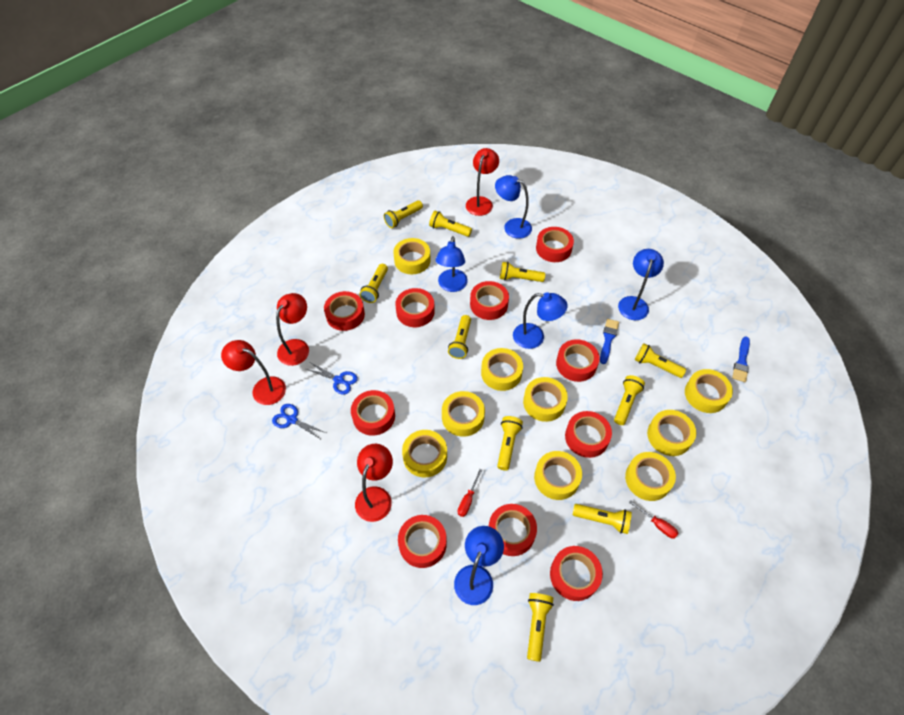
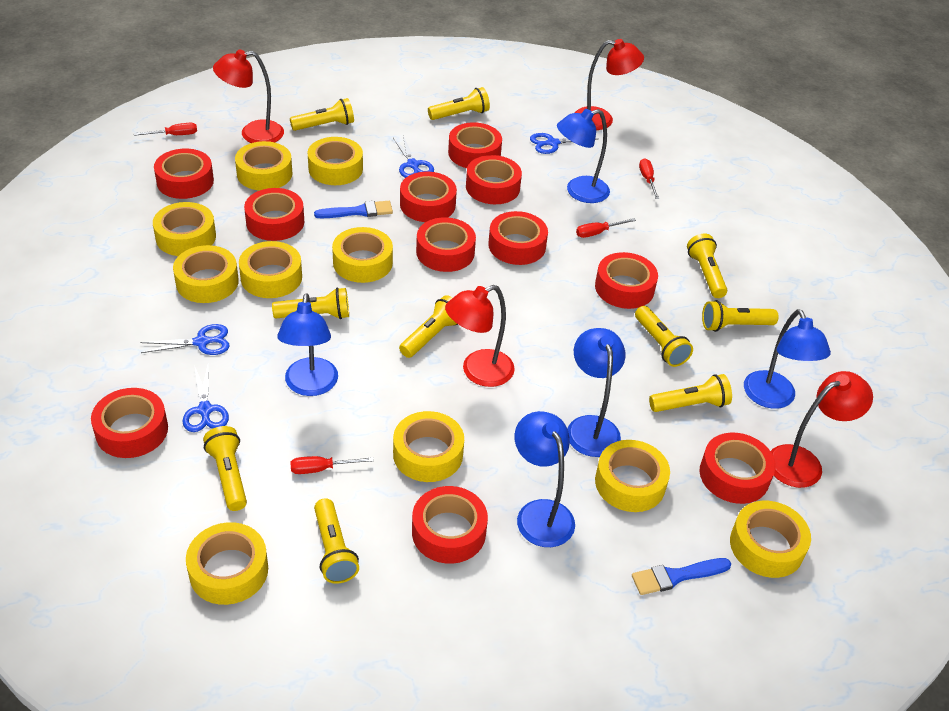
blue scissors: 2 -> 4
red screwdriver: 2 -> 4
red tape: 10 -> 11
yellow tape: 9 -> 10

